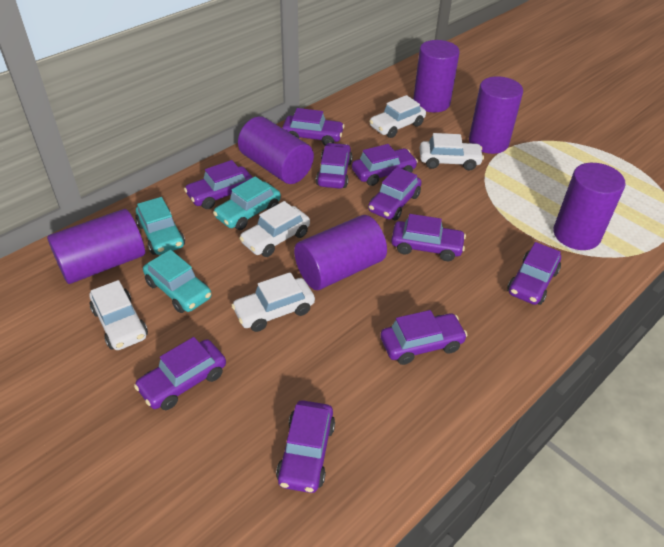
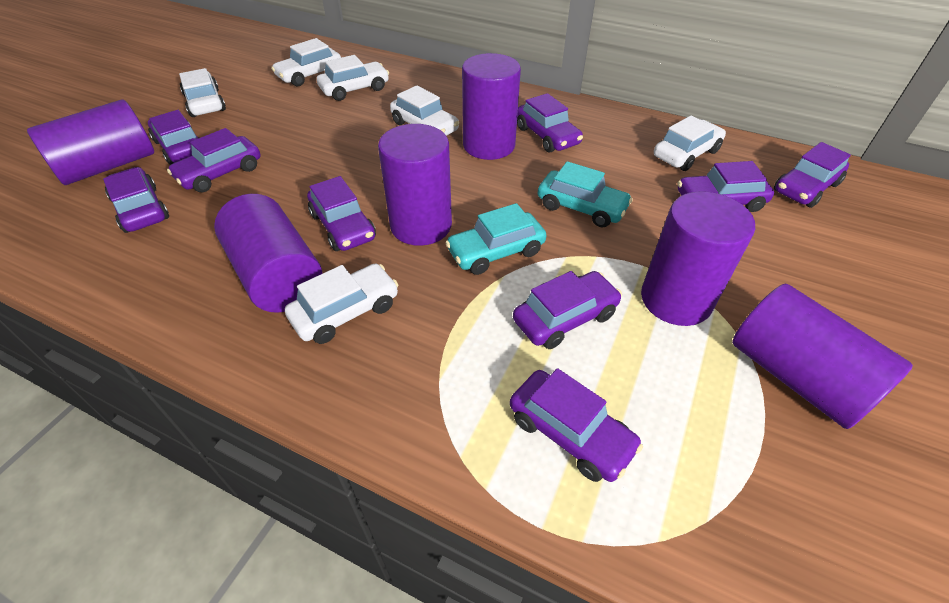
purple car: 10 -> 9
turquoise car: 3 -> 2
white car: 5 -> 6

